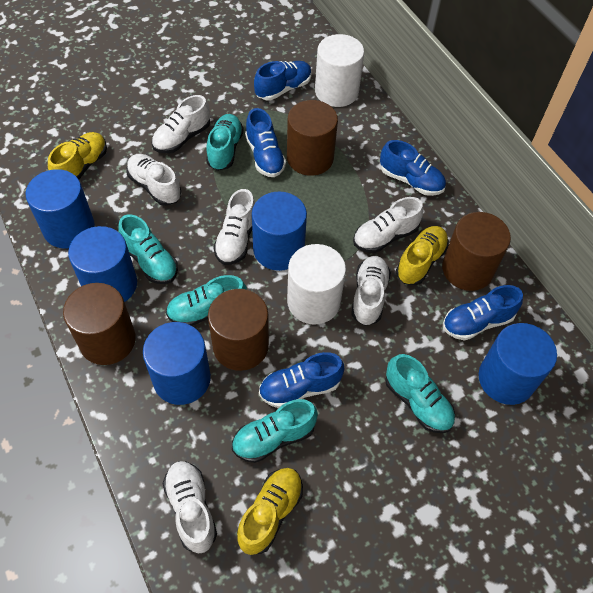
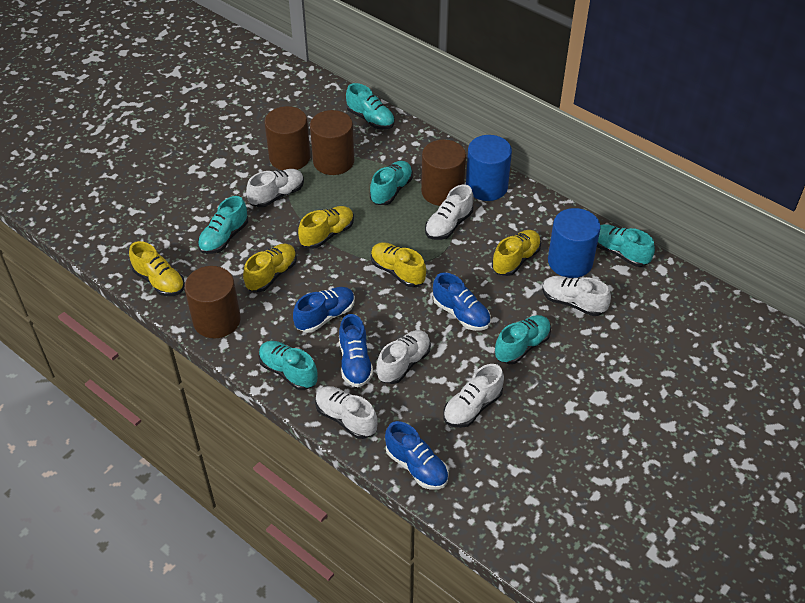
blue cylinder: 5 -> 2
blue shoe: 5 -> 4
turquoise shoe: 5 -> 6
white cylinder: 2 -> 0
yellow shoe: 3 -> 5

